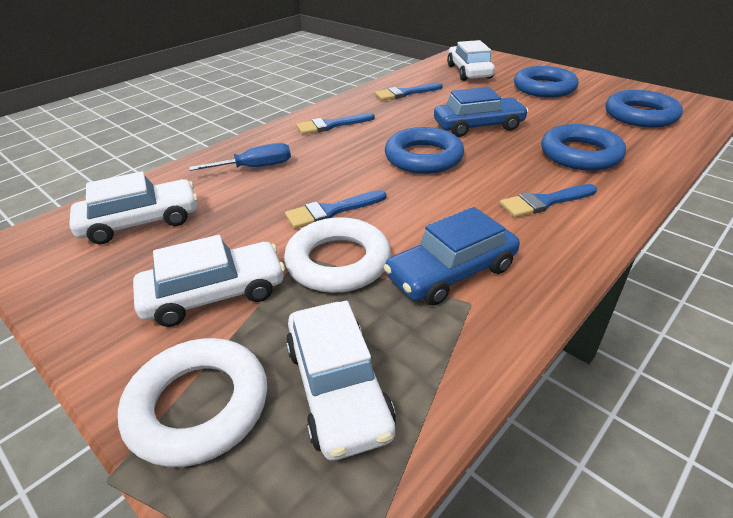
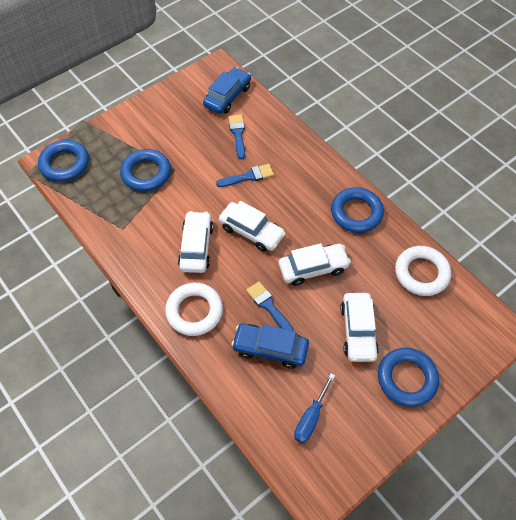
blue brush: 4 -> 3

